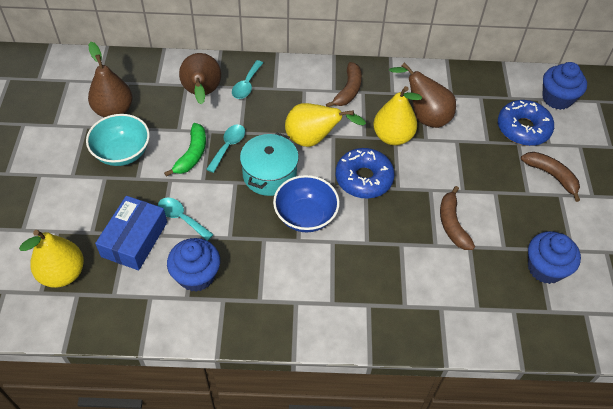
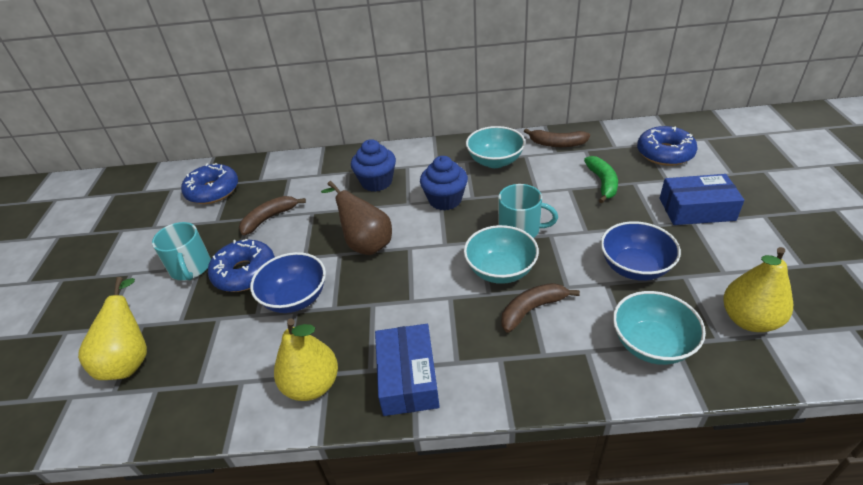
blue bowl: 1 -> 2
blue box: 1 -> 2
blue cupcake: 3 -> 2
blue donut: 2 -> 3
brown pear: 3 -> 1
turquoise bowl: 1 -> 3
turquoise mug: 0 -> 2
turquoise pot: 1 -> 0
turquoise spoon: 3 -> 0

